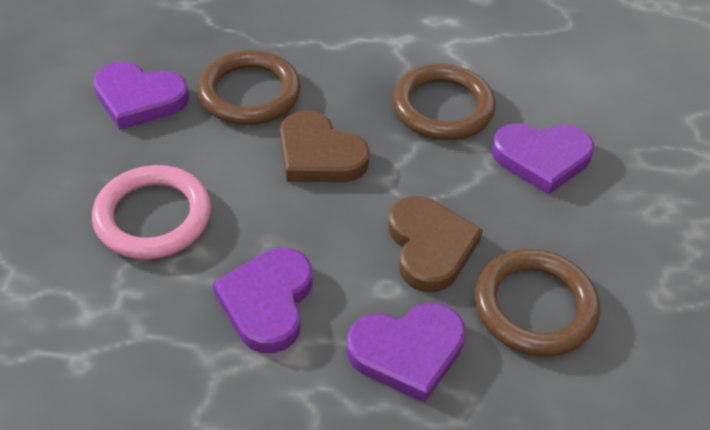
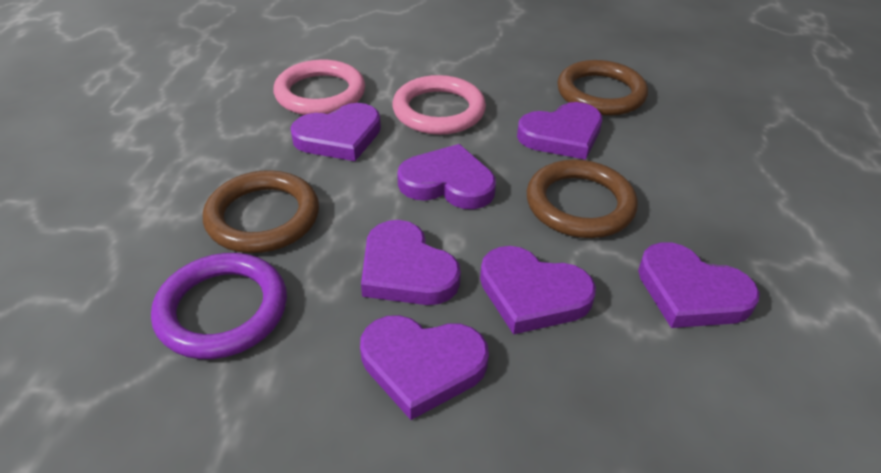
brown heart: 2 -> 0
pink ring: 1 -> 2
purple heart: 4 -> 7
purple ring: 0 -> 1

